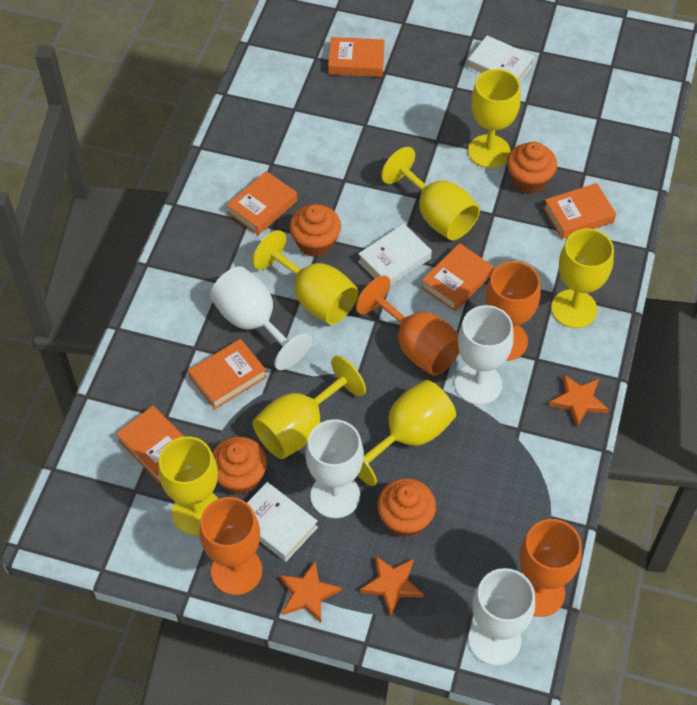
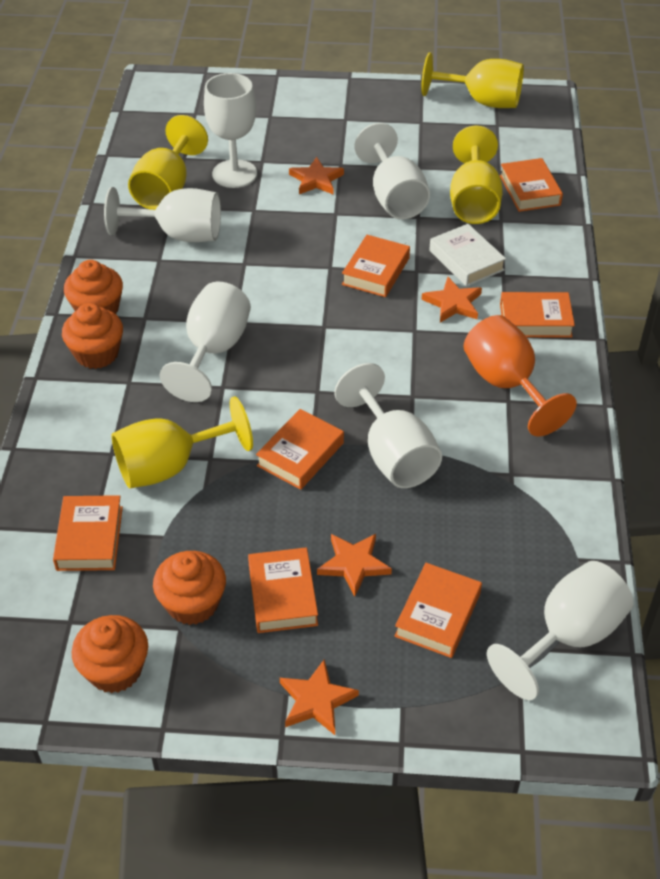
orange book: 6 -> 7
orange goblet: 4 -> 1
orange star: 3 -> 4
white book: 3 -> 1
white goblet: 4 -> 6
yellow goblet: 7 -> 4

